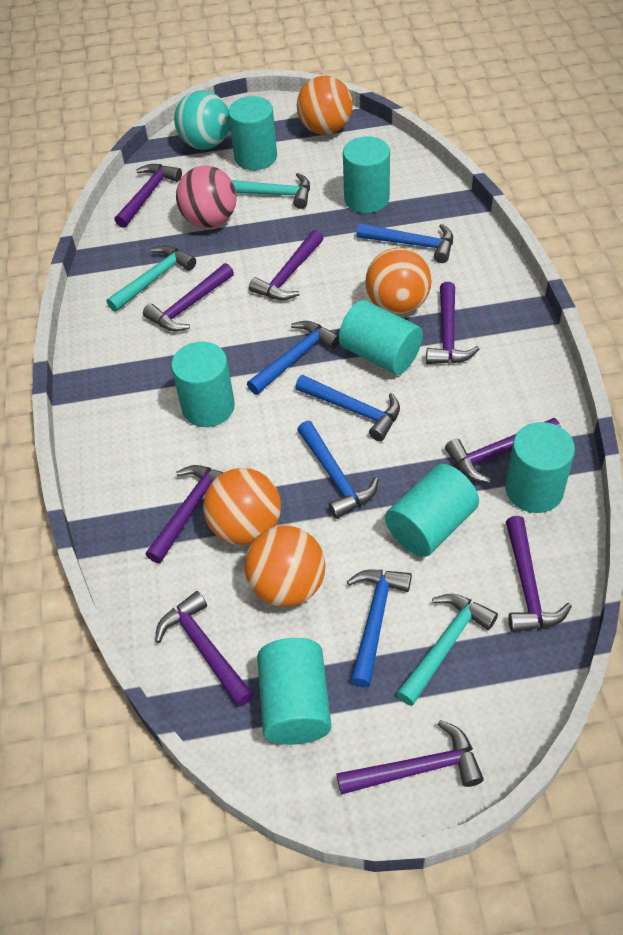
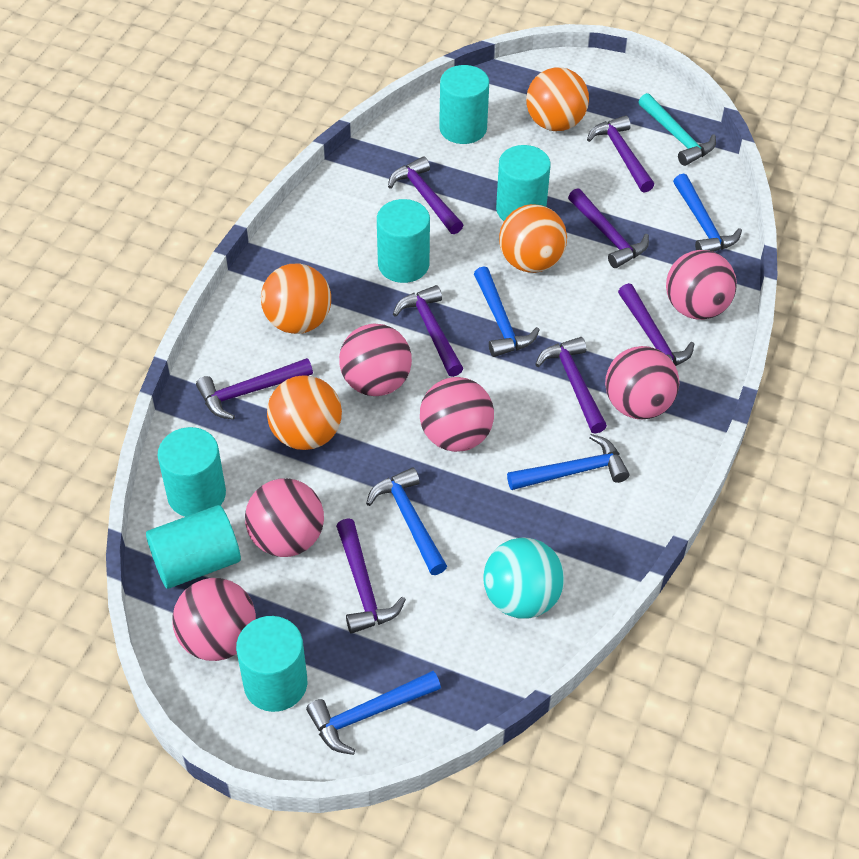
pink ball: 1 -> 6
purple hammer: 9 -> 8
turquoise cylinder: 7 -> 6
turquoise hammer: 3 -> 1

